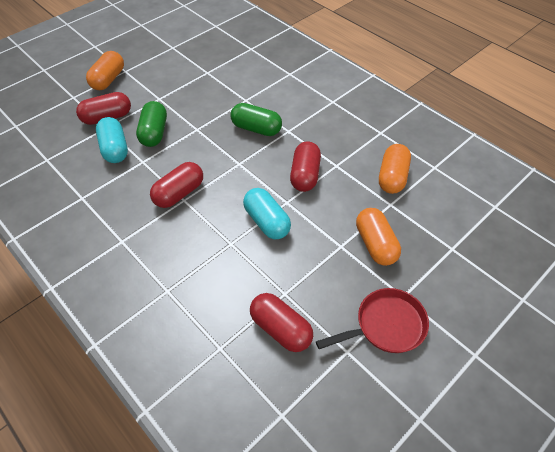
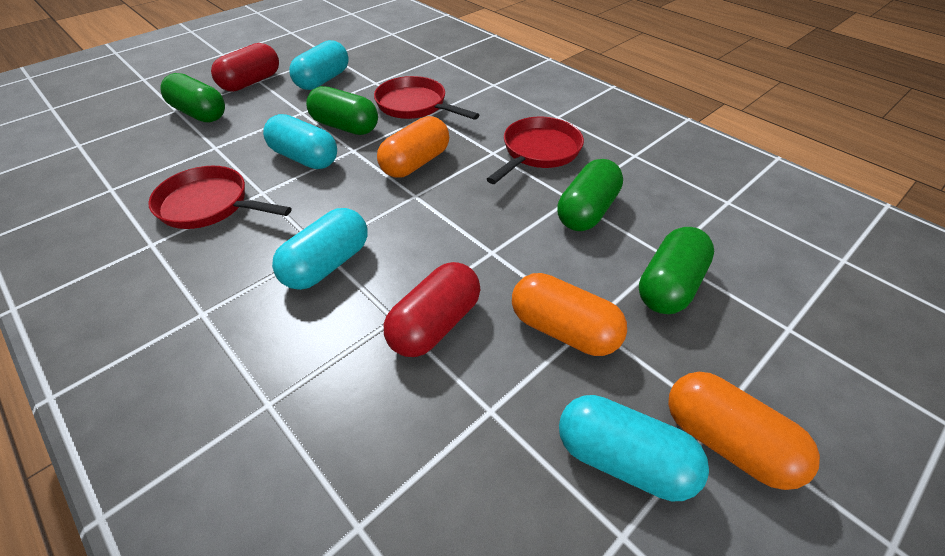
green capsule: 2 -> 4
red capsule: 4 -> 2
red pan: 1 -> 3
turquoise capsule: 2 -> 4

